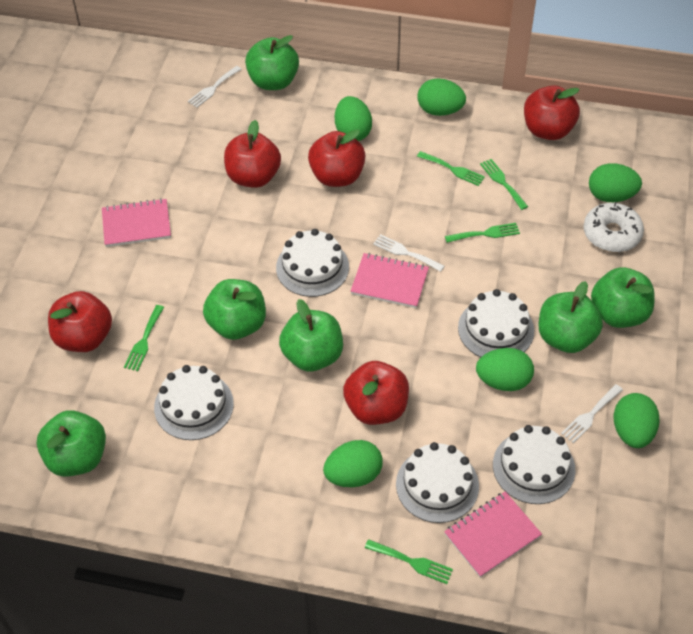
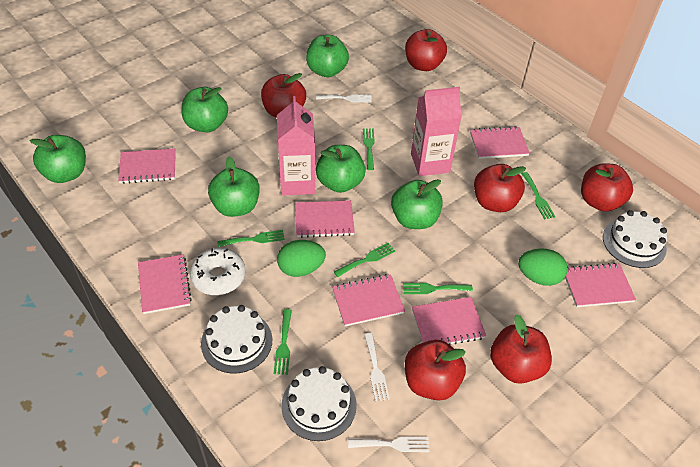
green egg: 6 -> 2
green fork: 5 -> 6
pink carton: 0 -> 2
pink notebook: 3 -> 7
red apple: 5 -> 6
white cake: 5 -> 3

